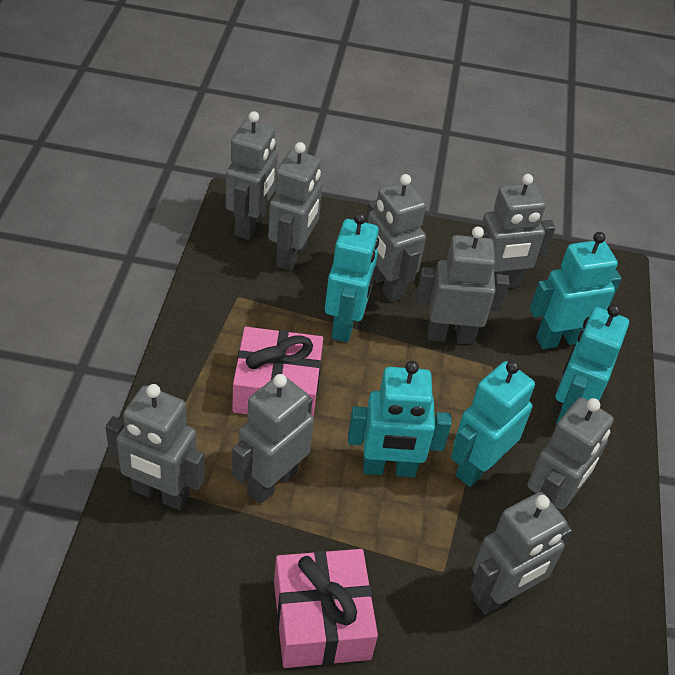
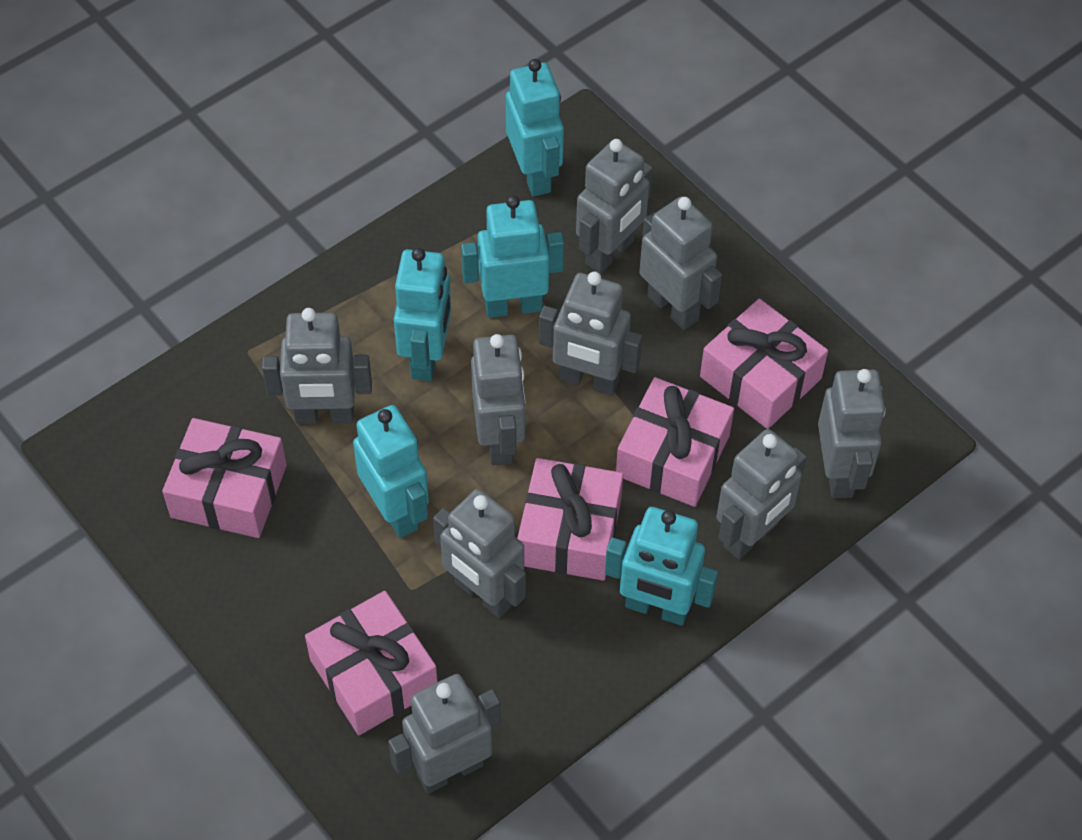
pink gift: 2 -> 5

